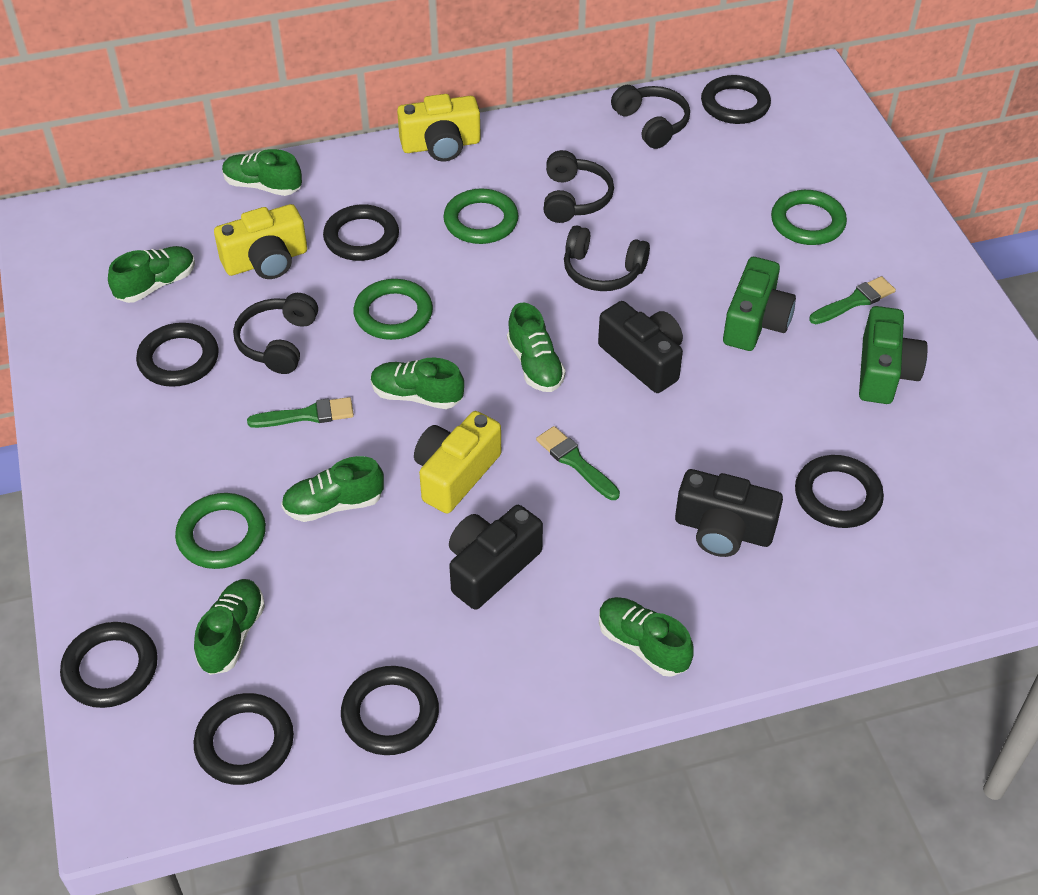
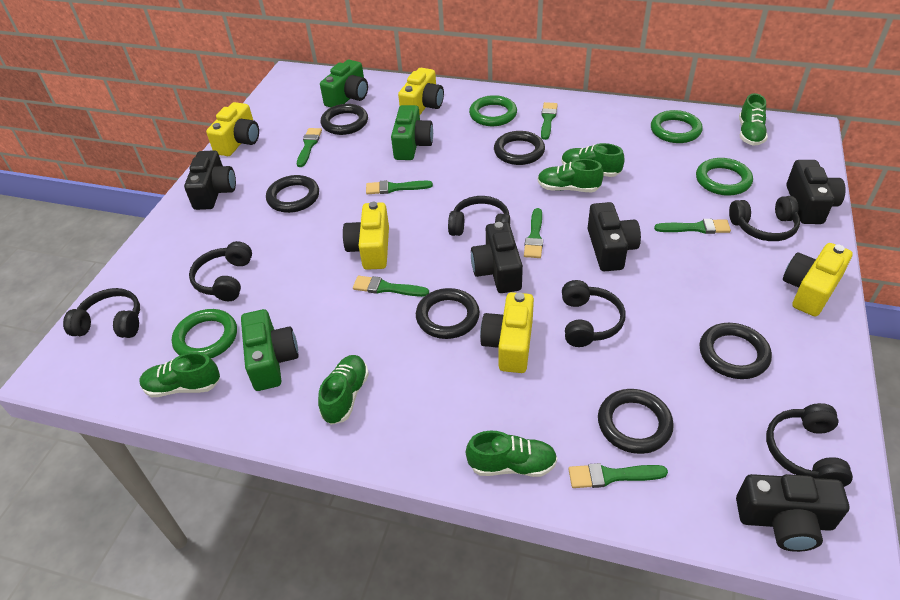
black camera: 3 -> 5
black headphones: 4 -> 6
black ring: 7 -> 6
green brush: 3 -> 7
green camera: 2 -> 3
green shoe: 7 -> 6
yellow camera: 3 -> 5

